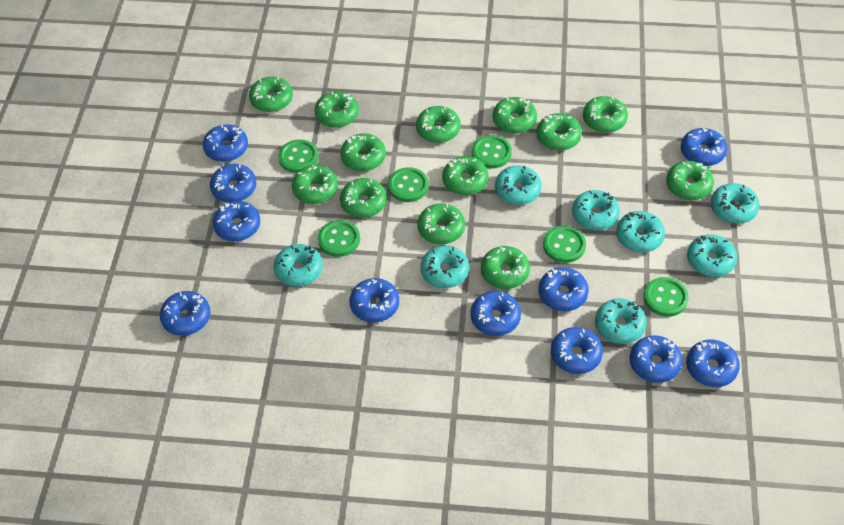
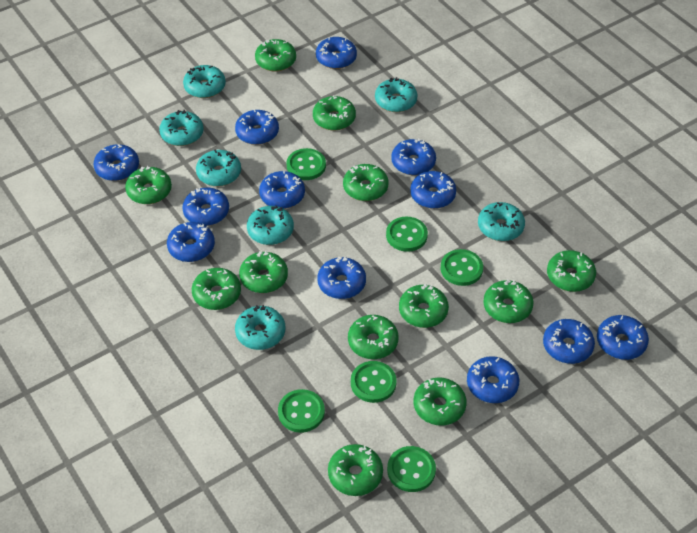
blue donut: 11 -> 12
green donut: 13 -> 12
turquoise donut: 8 -> 7

